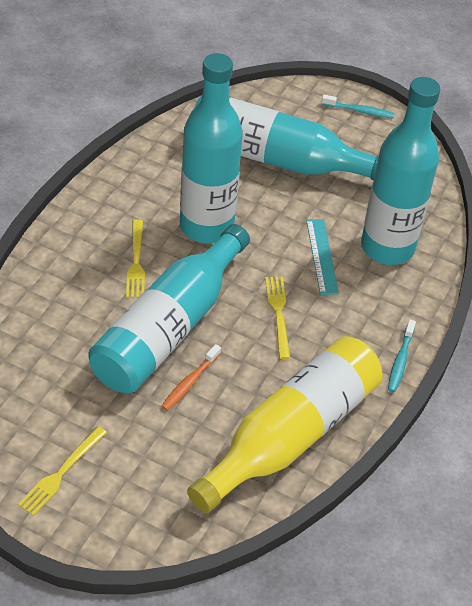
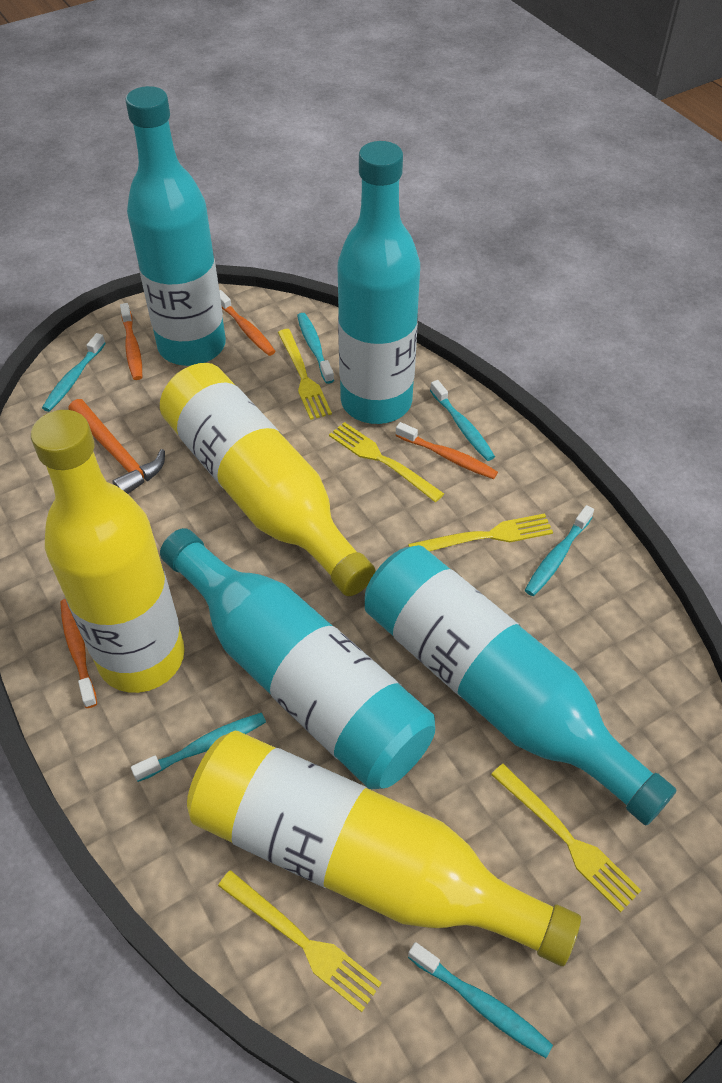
orange hammer: 0 -> 1
orange toothbrush: 1 -> 4
turquoise ruler: 1 -> 0
turquoise toothbrush: 2 -> 6
yellow bottle: 1 -> 3
yellow fork: 3 -> 5

